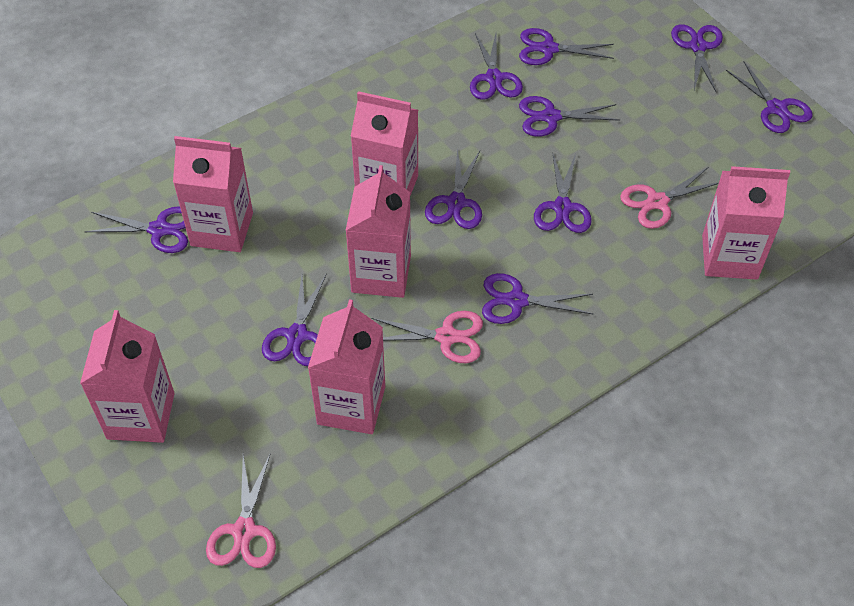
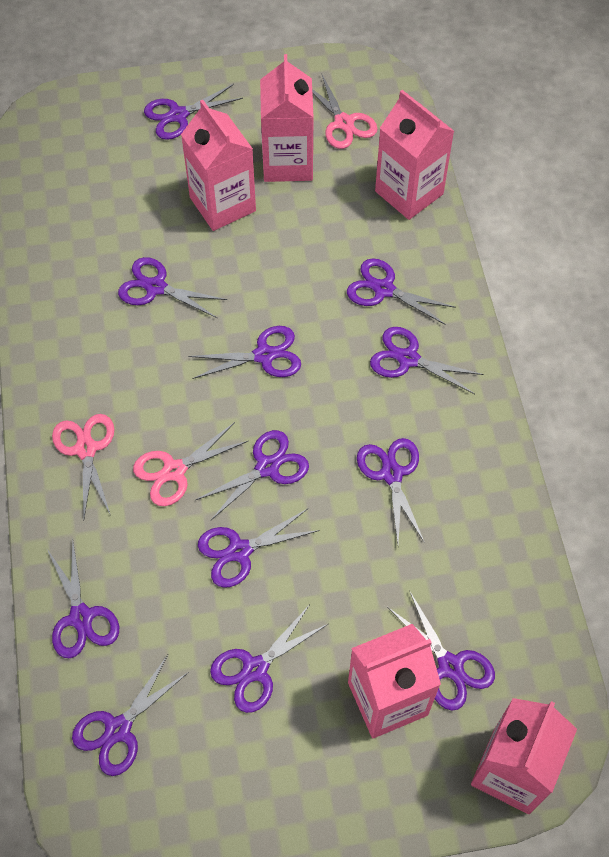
pink carton: 6 -> 5
purple scissors: 10 -> 12

